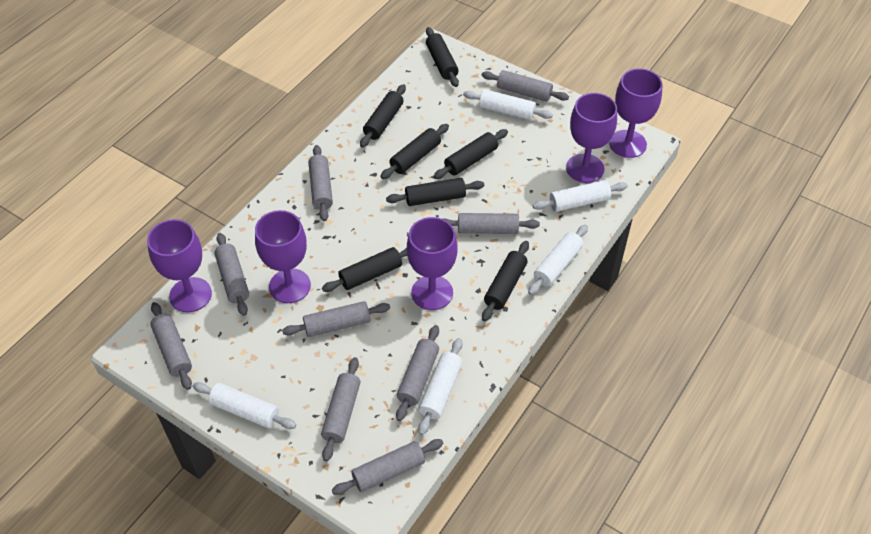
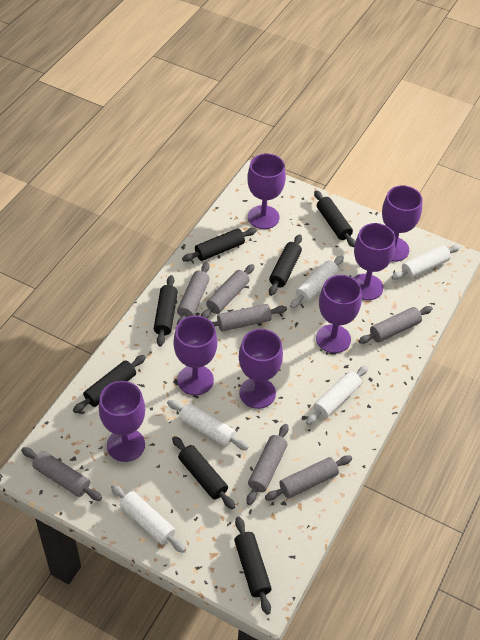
grey rolling pin: 9 -> 7
purple goblet: 5 -> 7

